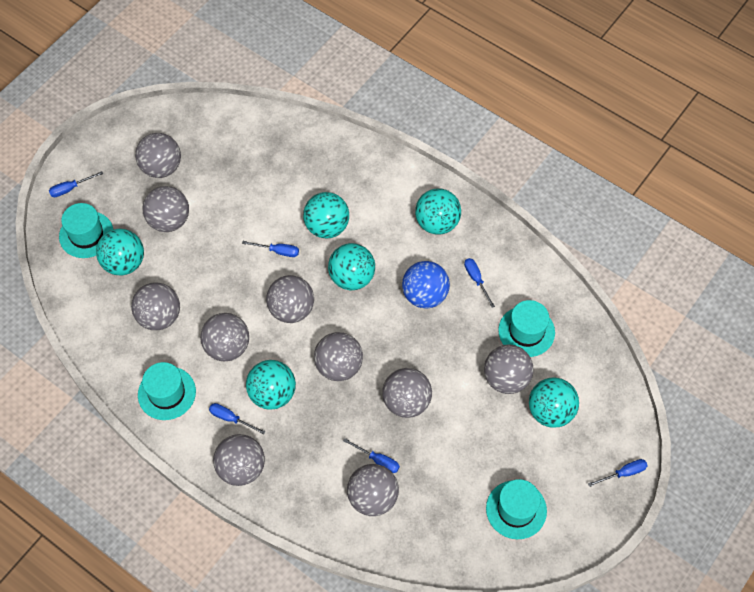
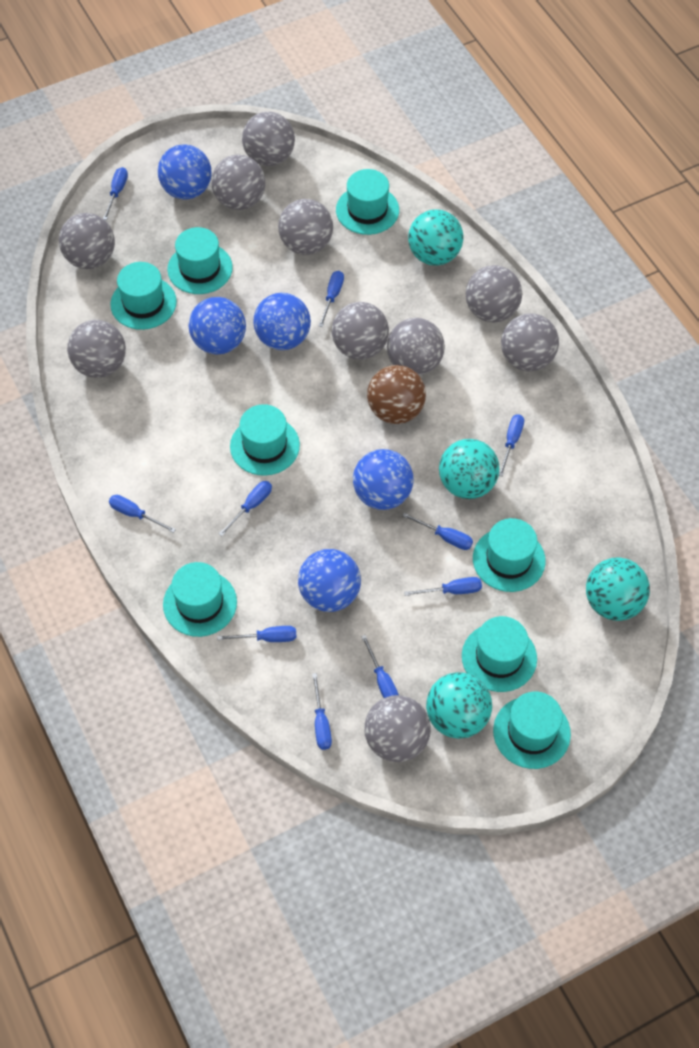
blue ball: 1 -> 5
blue screwdriver: 6 -> 10
brown ball: 0 -> 1
turquoise ball: 6 -> 4
turquoise hat: 4 -> 8

